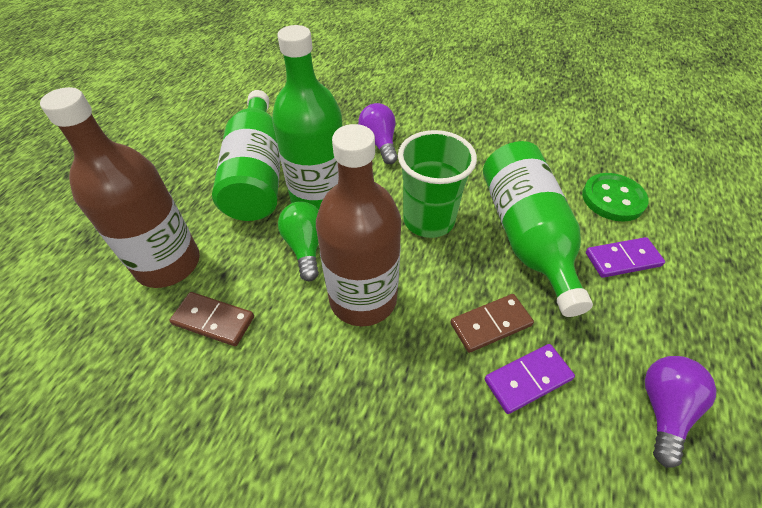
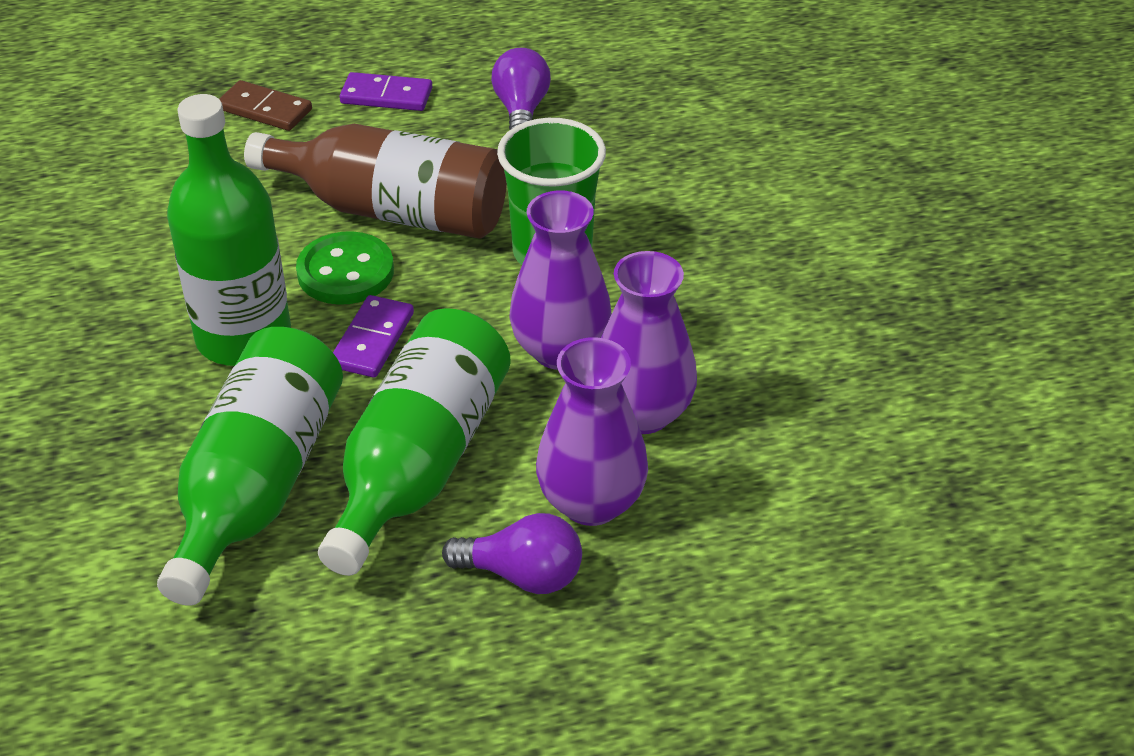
brown bottle: 2 -> 1
brown domino: 2 -> 1
green light bulb: 1 -> 0
purple vase: 0 -> 3

